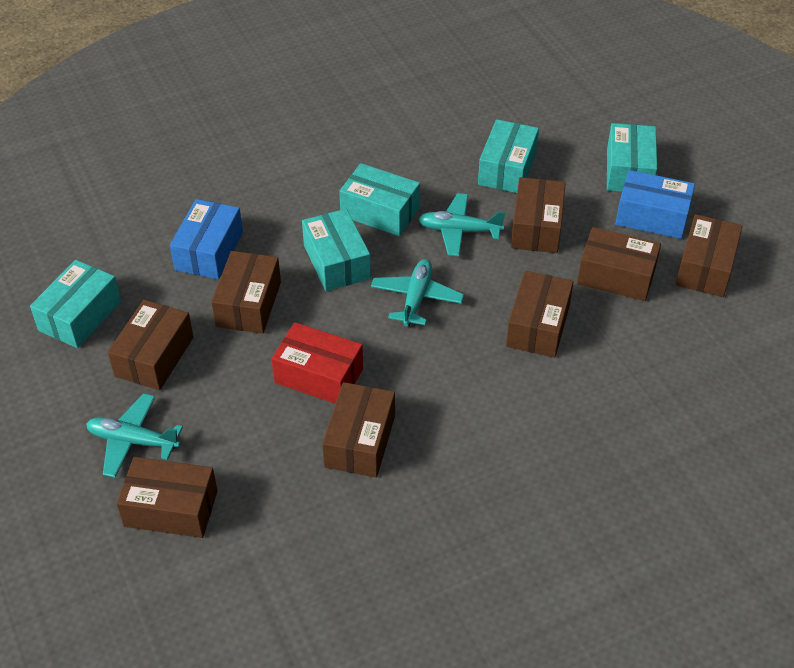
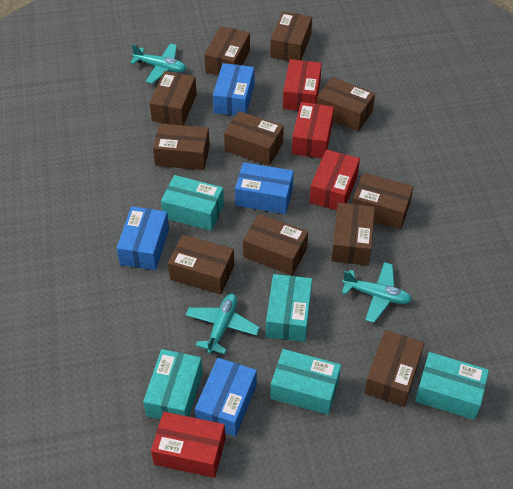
blue box: 2 -> 4
brown box: 8 -> 11
red box: 1 -> 4

